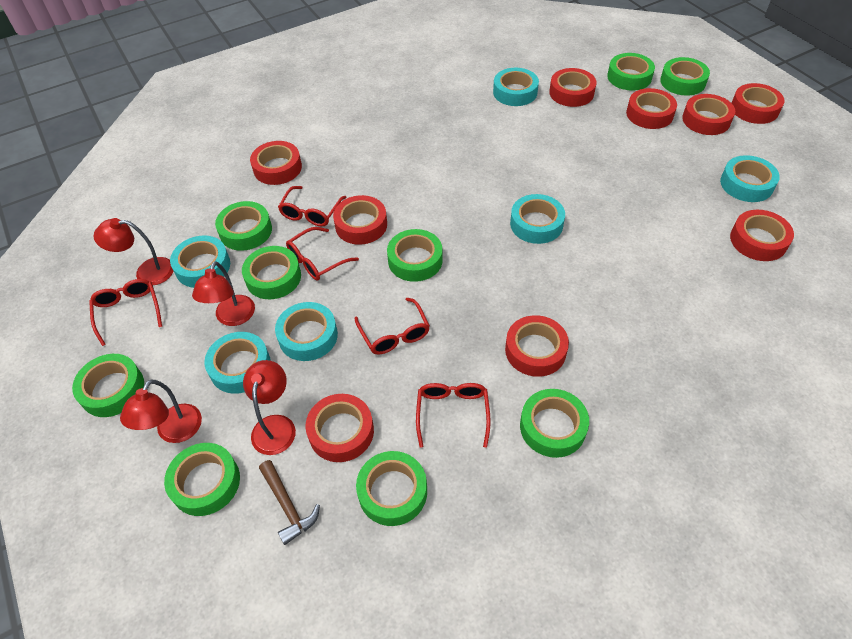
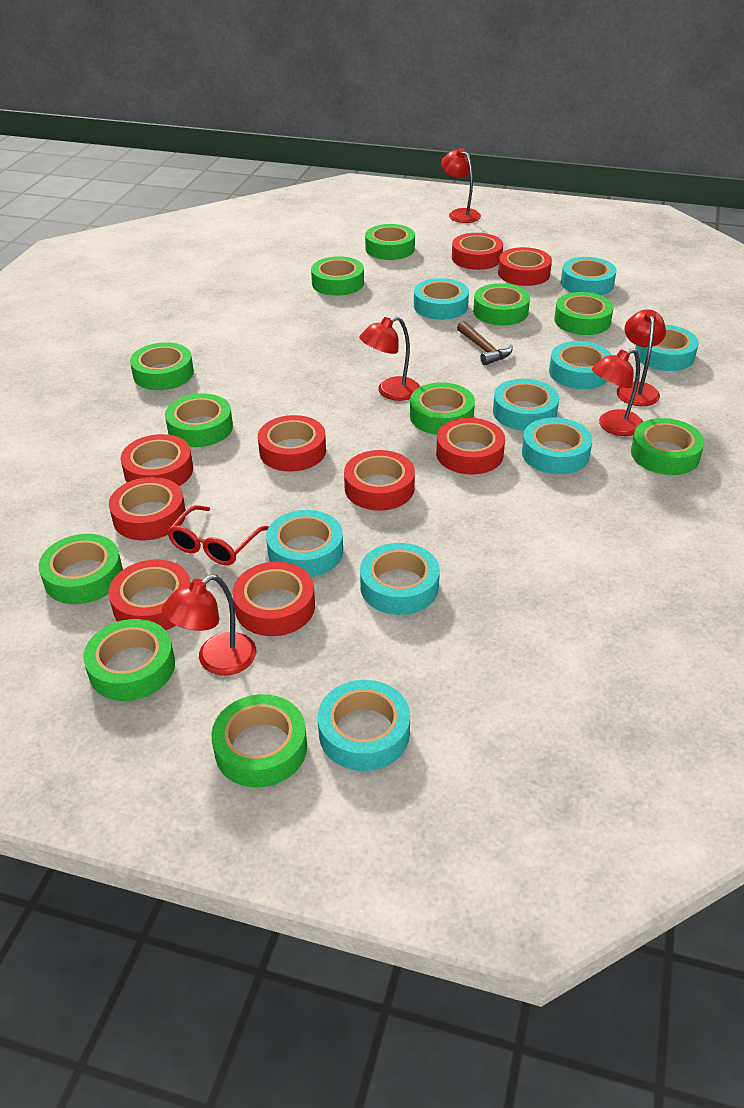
green tape: 9 -> 11
red glasses: 5 -> 1
red lamp: 4 -> 5
turquoise tape: 6 -> 9

